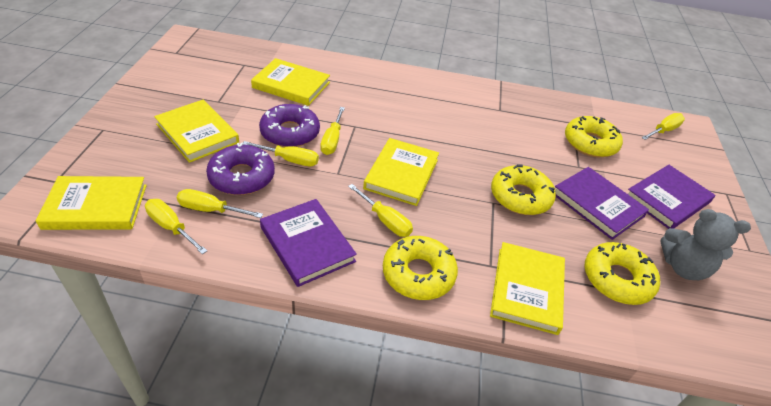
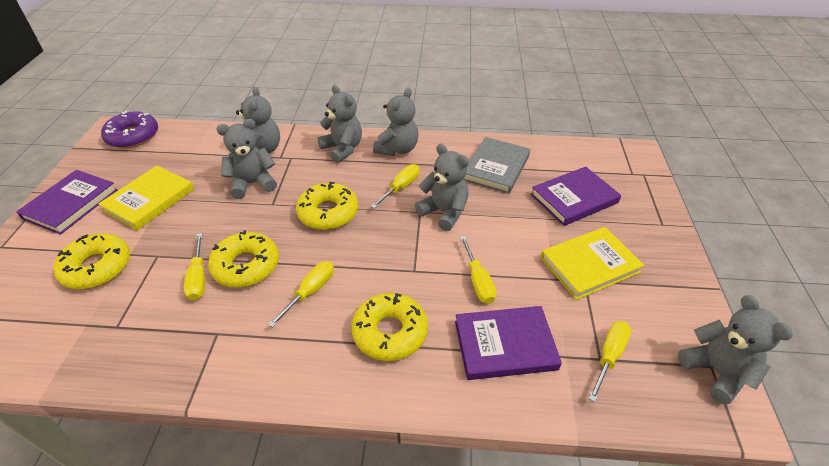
grey book: 0 -> 1
grey teddy bear: 1 -> 6
purple donut: 2 -> 1
yellow book: 5 -> 2
yellow screwdriver: 6 -> 5

